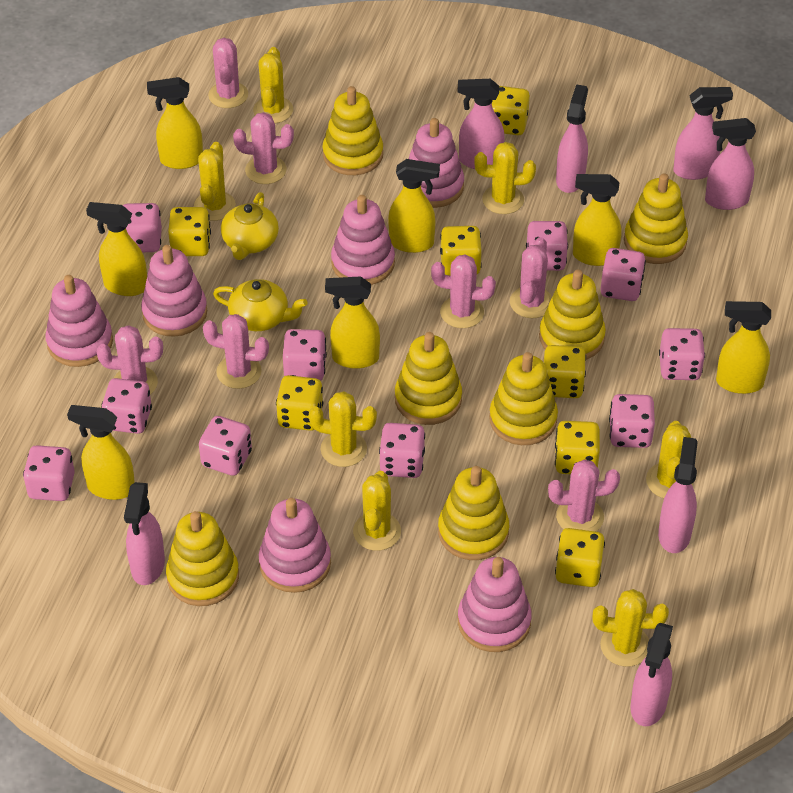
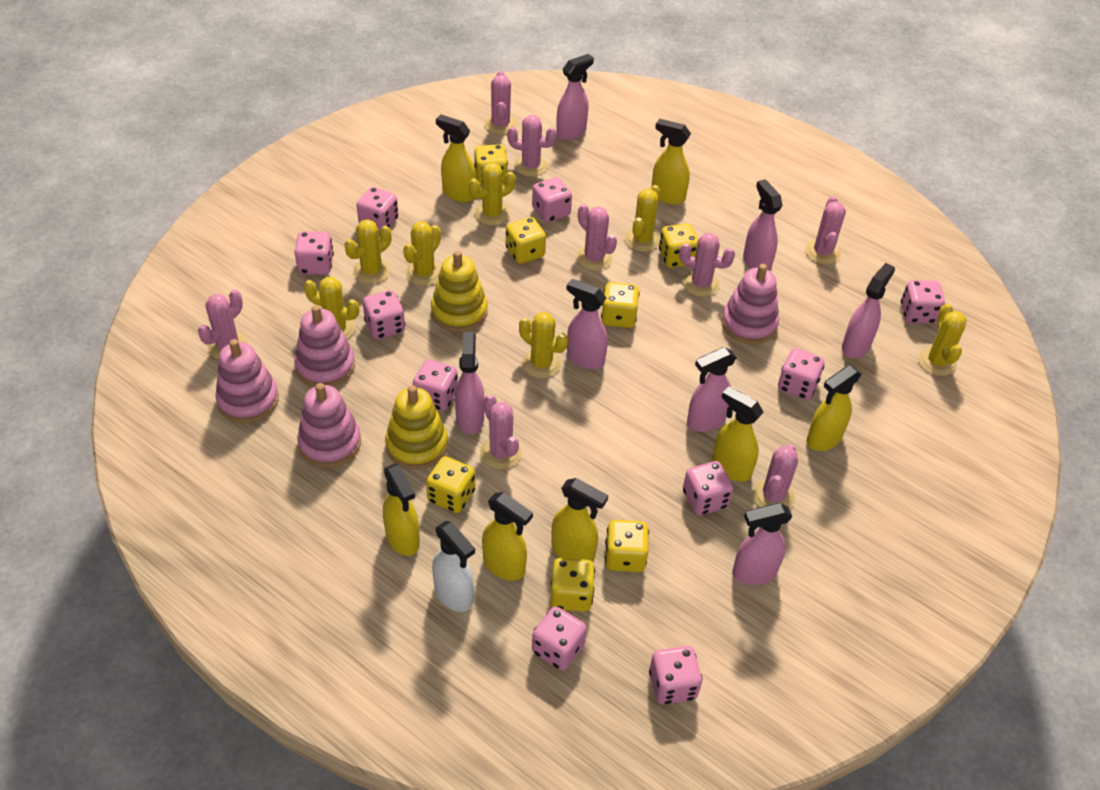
pink cactus: 7 -> 8
pink stacking toy: 6 -> 4
white spray bottle: 0 -> 1
yellow stacking toy: 7 -> 2
yellow teapot: 2 -> 0

